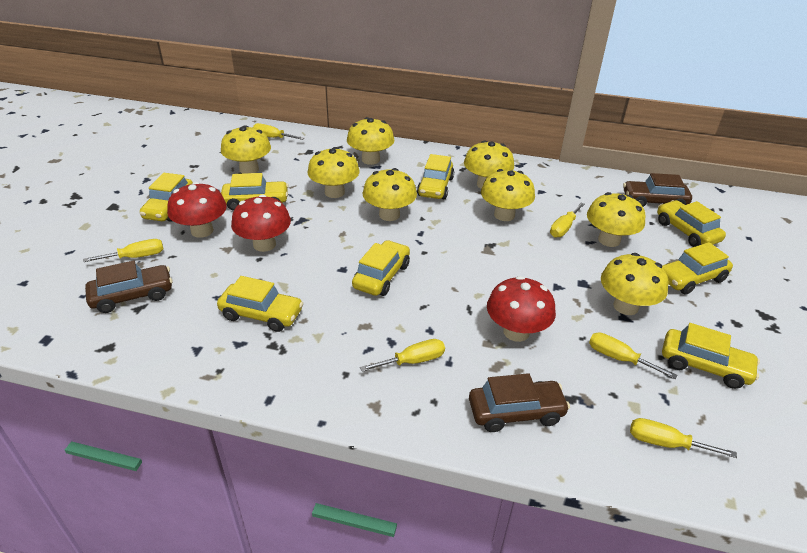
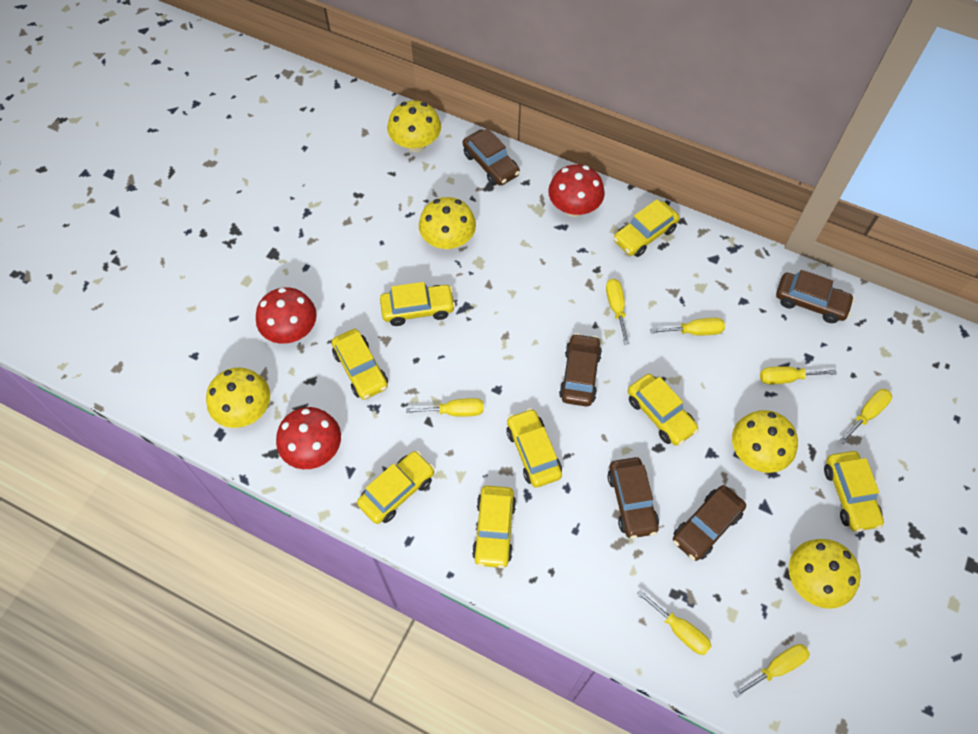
brown car: 3 -> 5
yellow mushroom: 8 -> 5
yellow screwdriver: 6 -> 7

